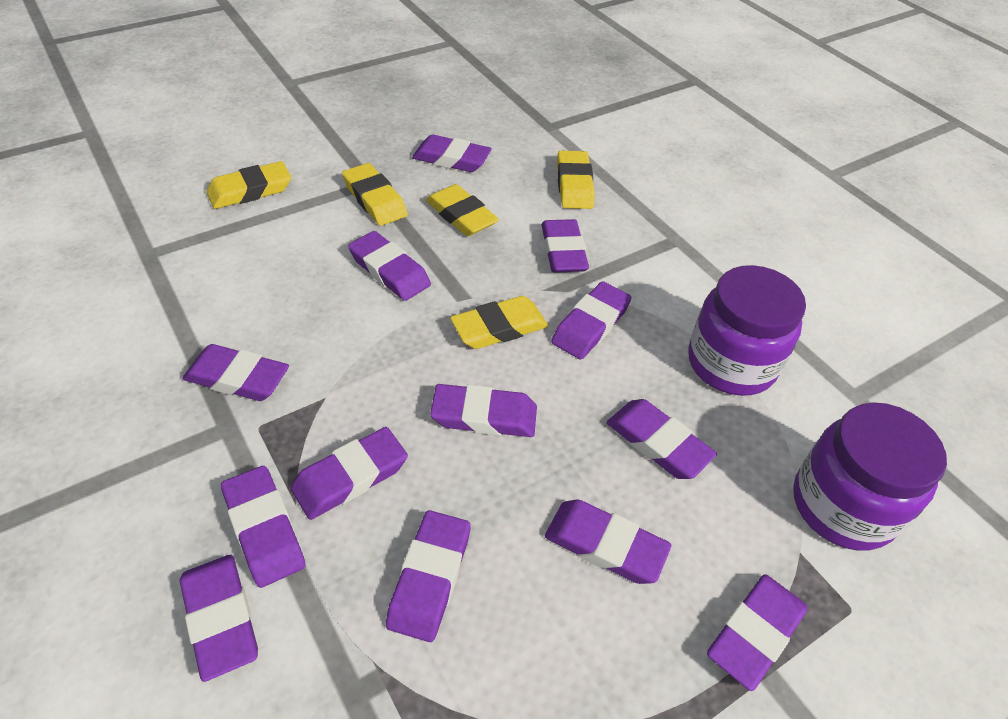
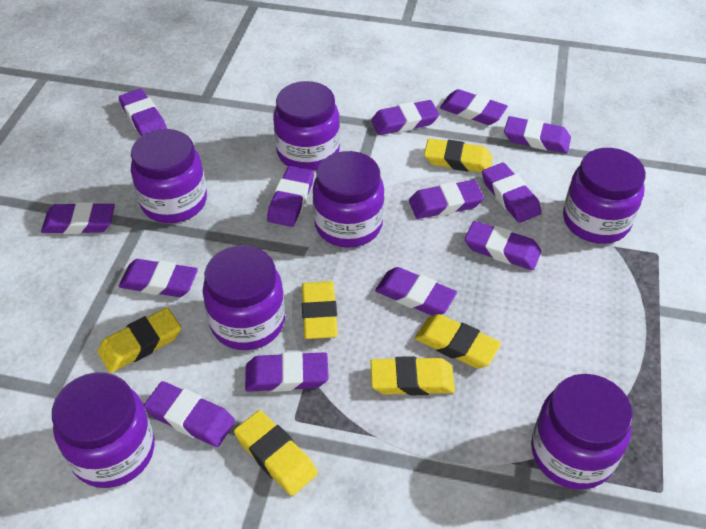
purple jar: 2 -> 7
yellow eraser: 5 -> 6

